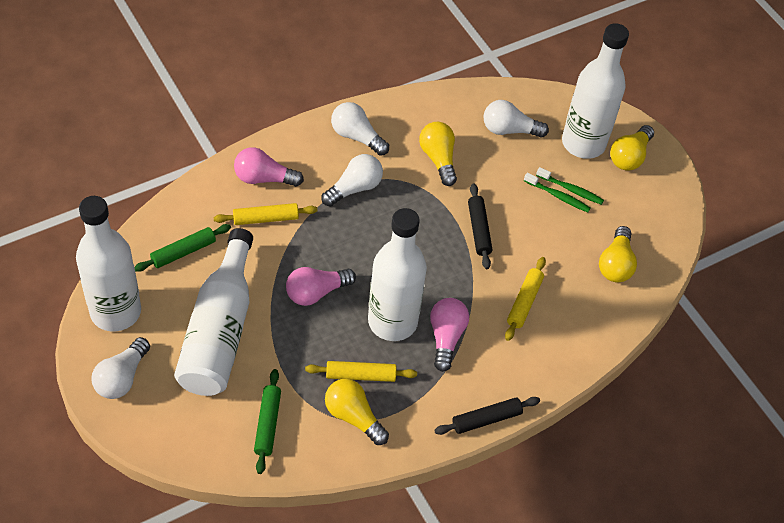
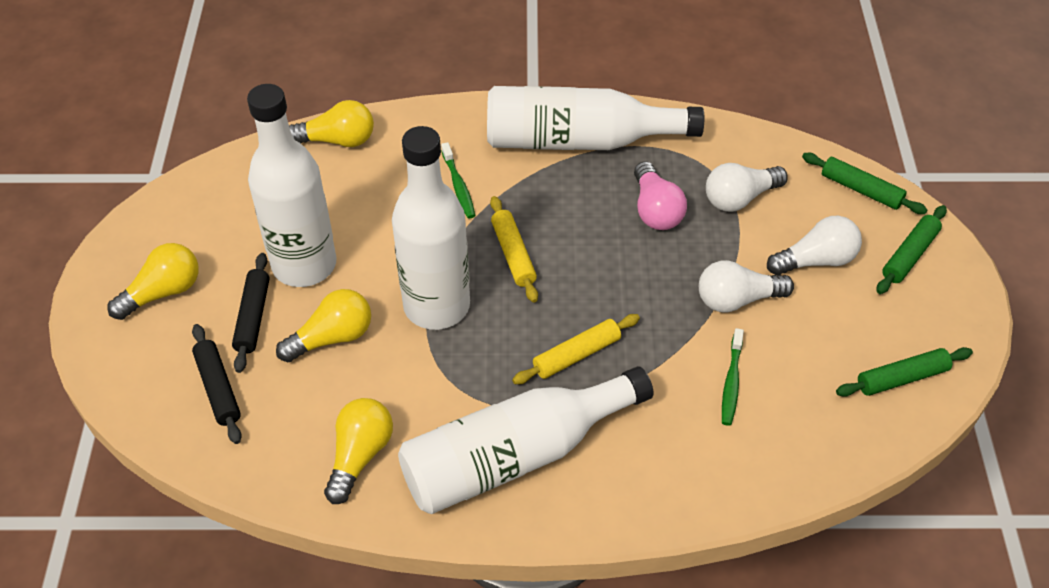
green rolling pin: 2 -> 3
pink light bulb: 3 -> 1
white light bulb: 4 -> 3
yellow rolling pin: 3 -> 2

